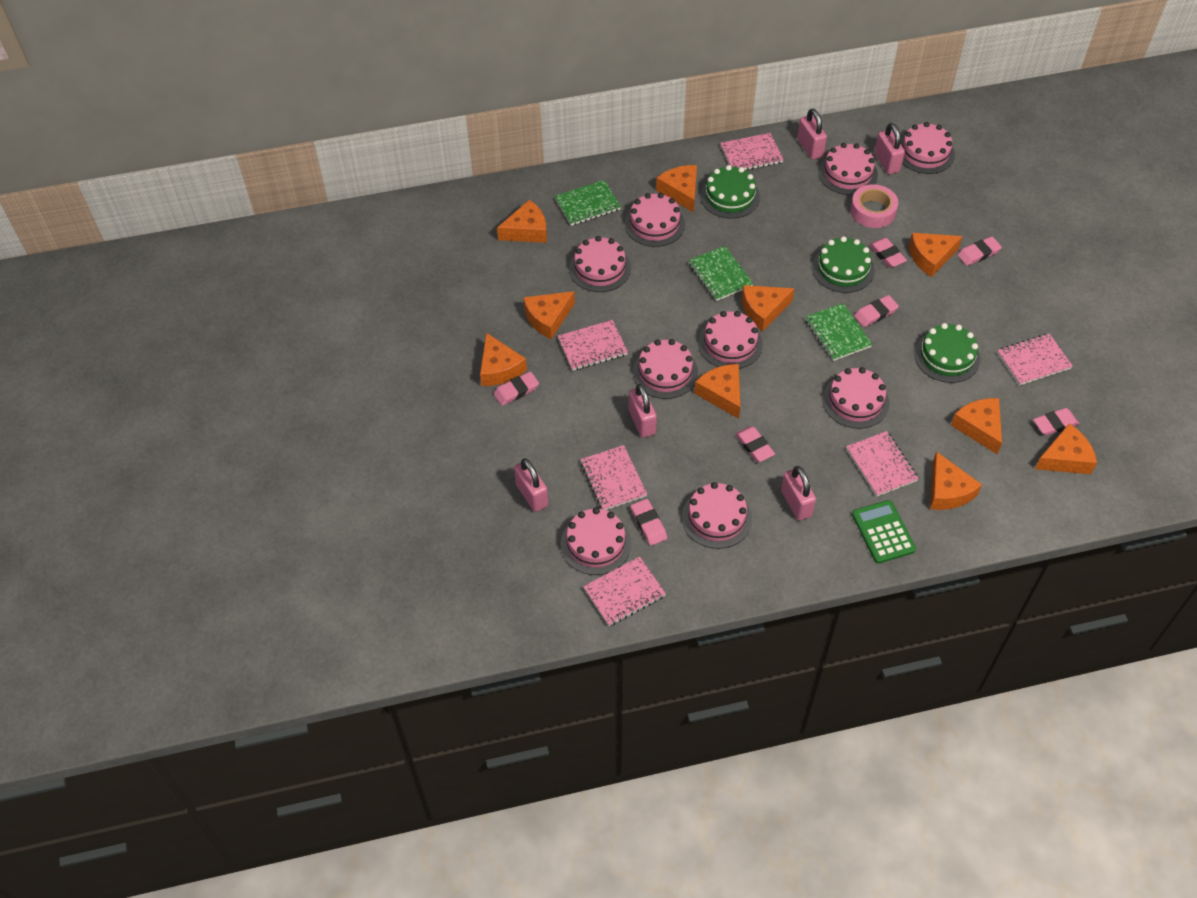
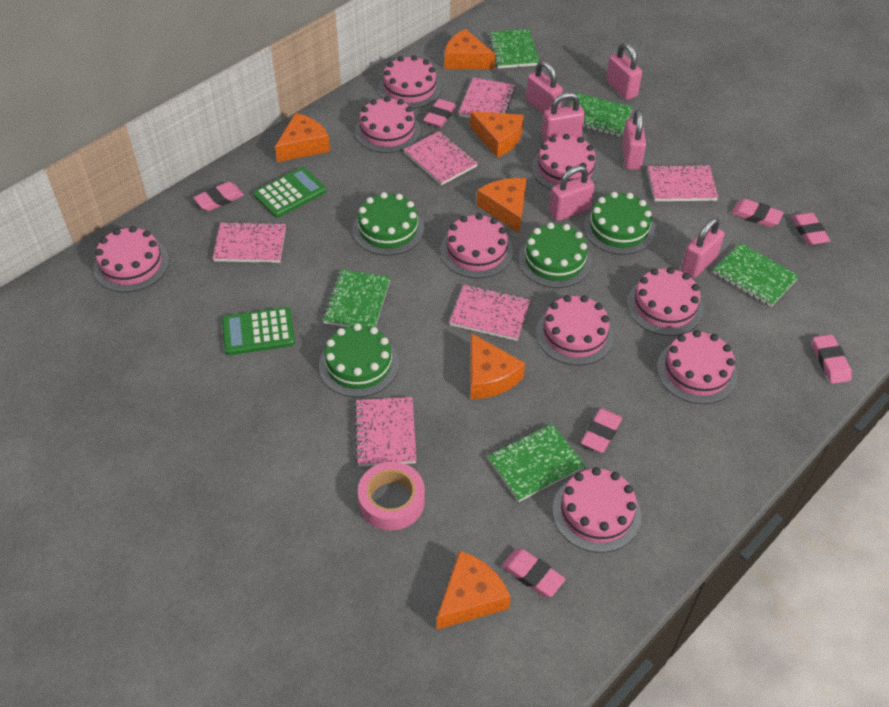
green cake: 3 -> 4
green calculator: 1 -> 2
green notebook: 3 -> 5
orange cheese: 10 -> 6
pink padlock: 5 -> 6

